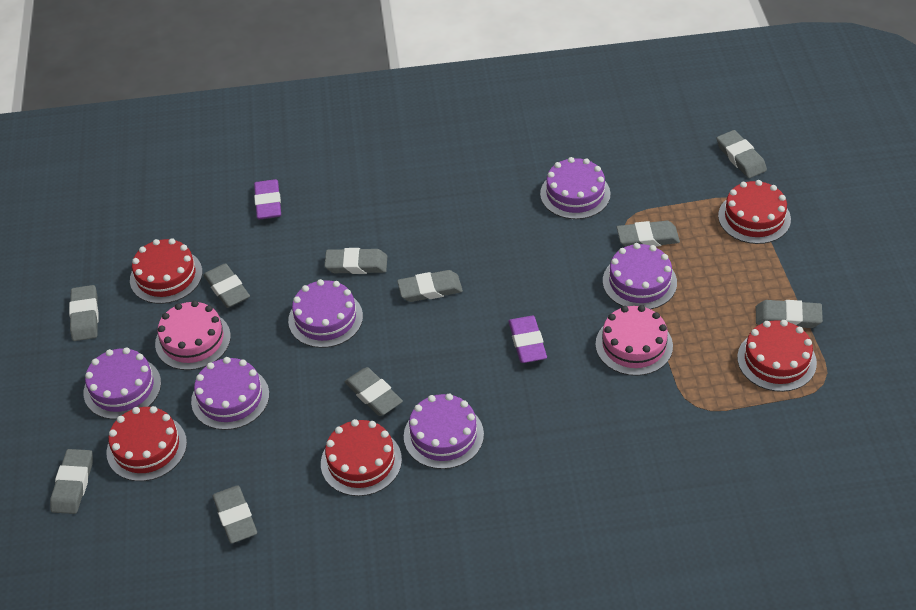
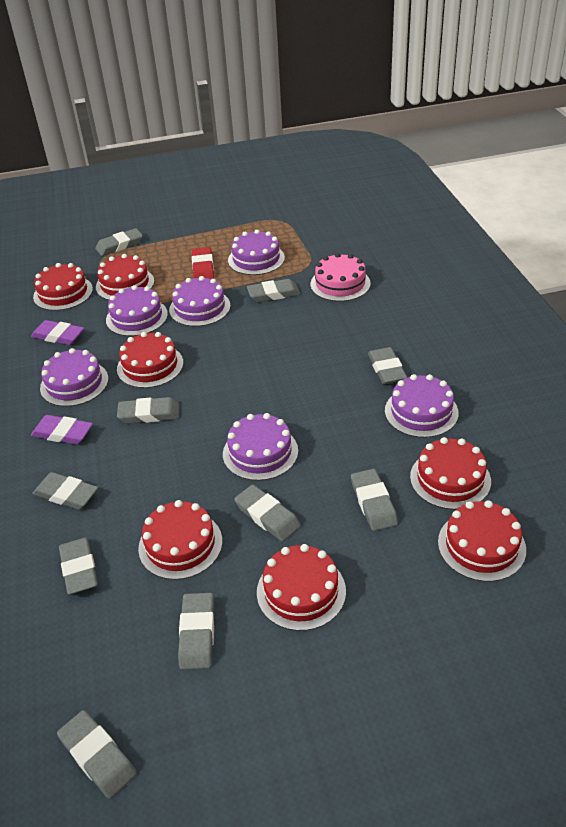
pink cake: 2 -> 1
red cake: 5 -> 7
red eraser: 0 -> 1

